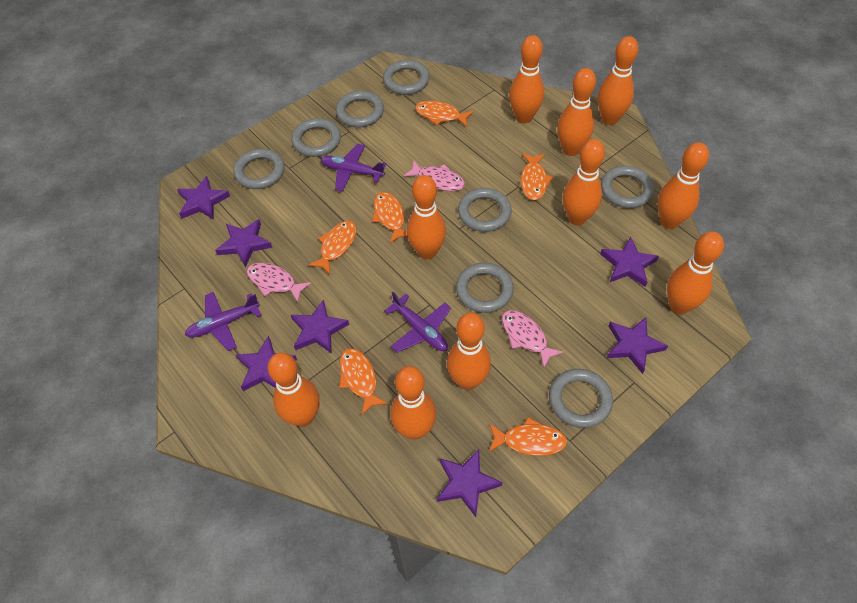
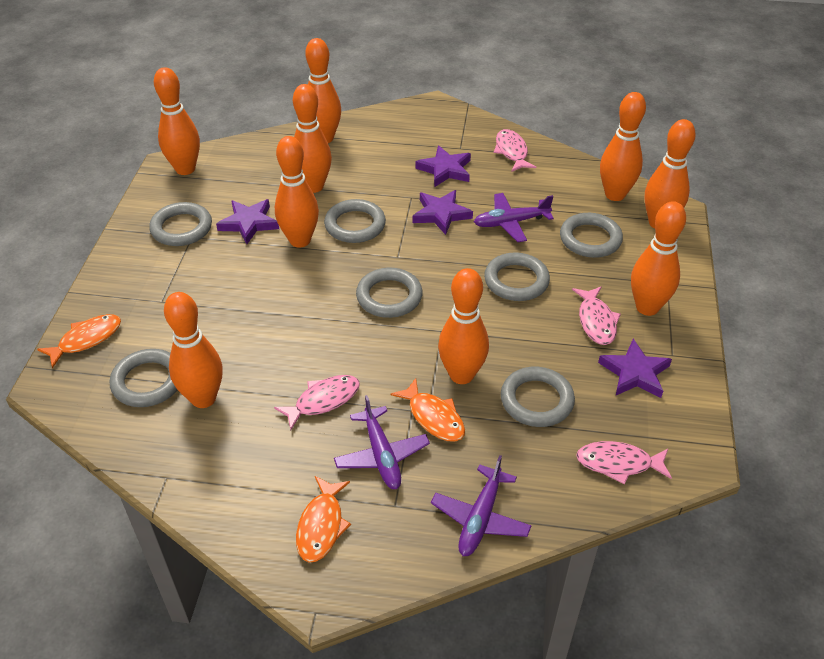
grey ring: 8 -> 7
orange bowling pin: 10 -> 9
orange fish: 6 -> 3
pink fish: 3 -> 4
purple star: 7 -> 4

